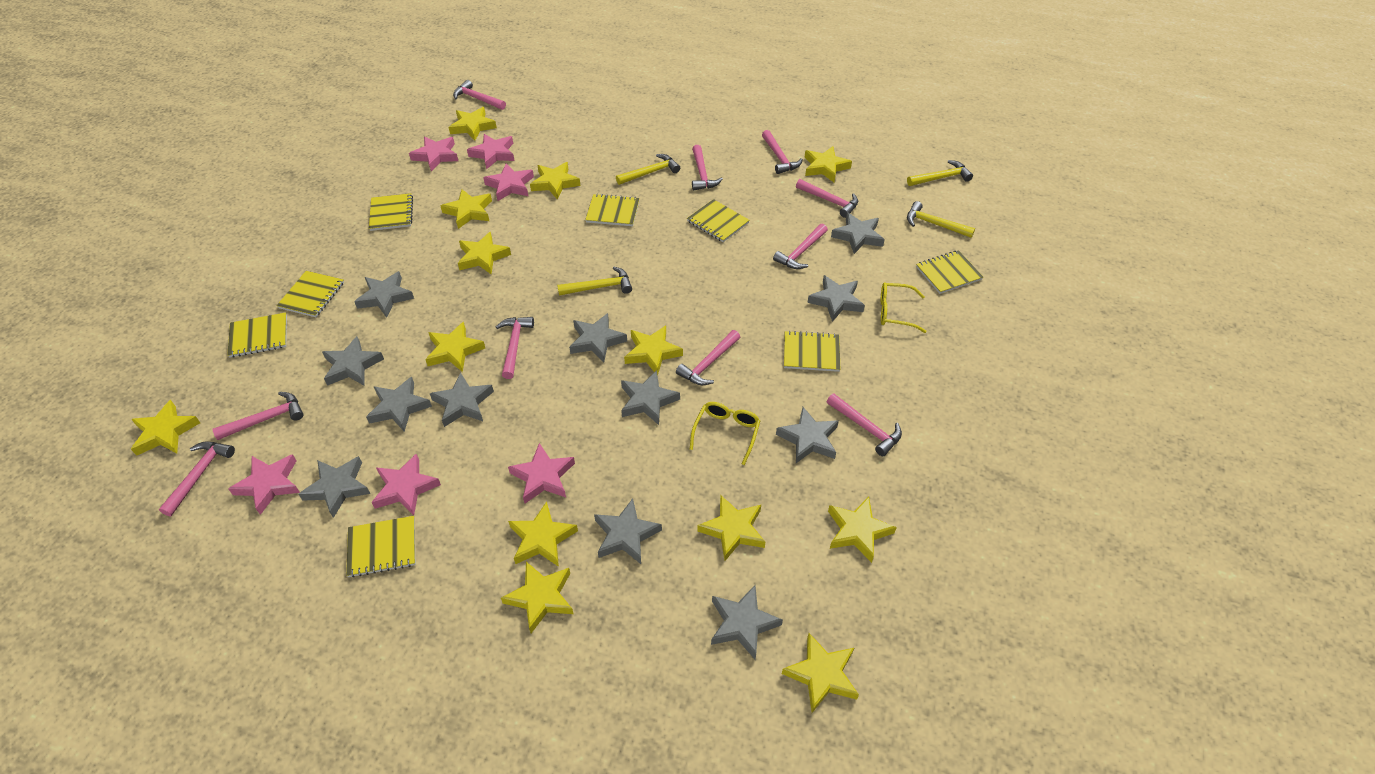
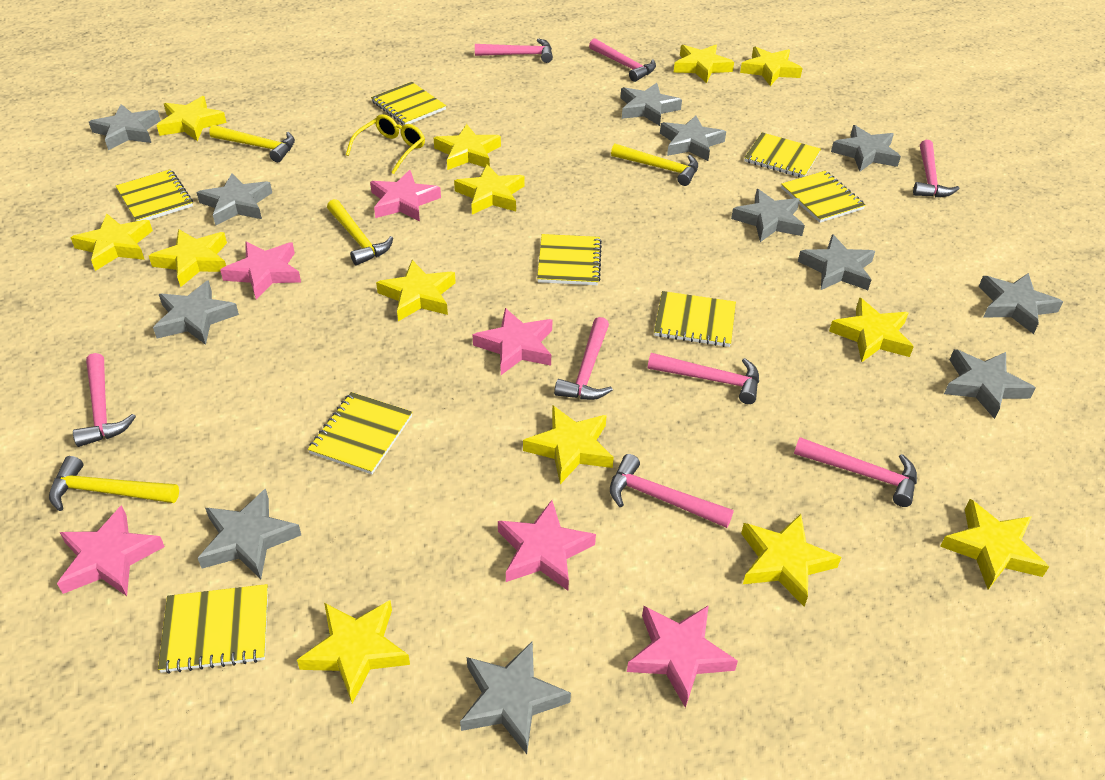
pink hammer: 10 -> 8
yellow glasses: 2 -> 1

